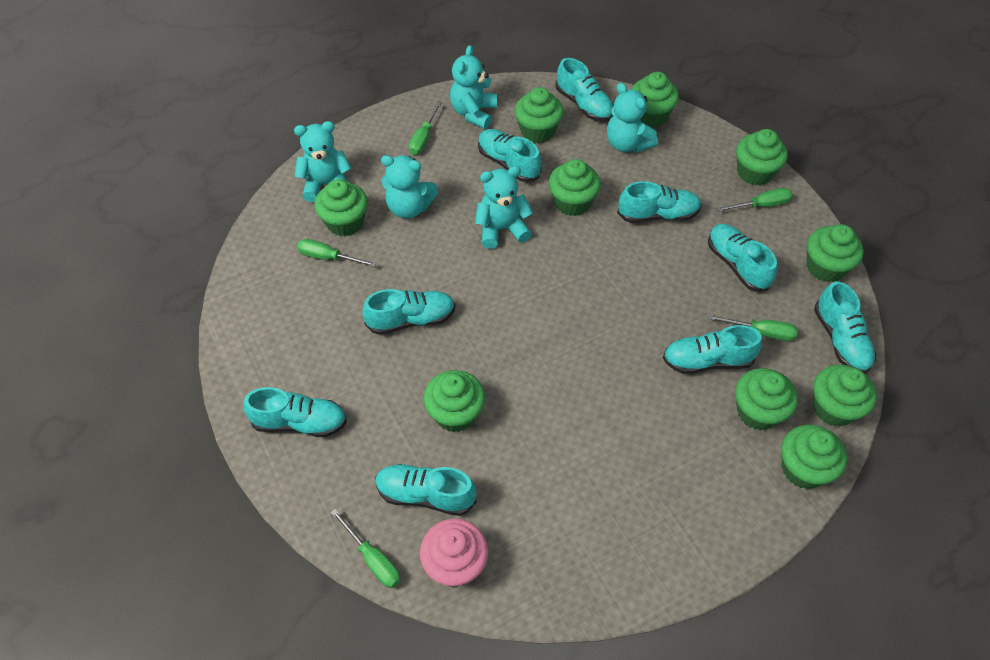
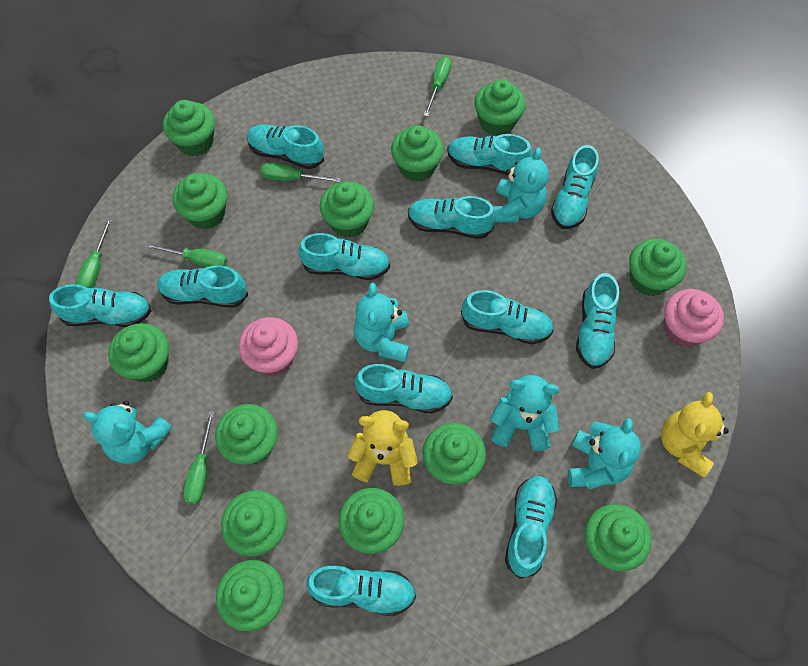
green cupcake: 10 -> 13
pink cupcake: 1 -> 2
turquoise shoe: 9 -> 12
yellow teddy bear: 0 -> 2

